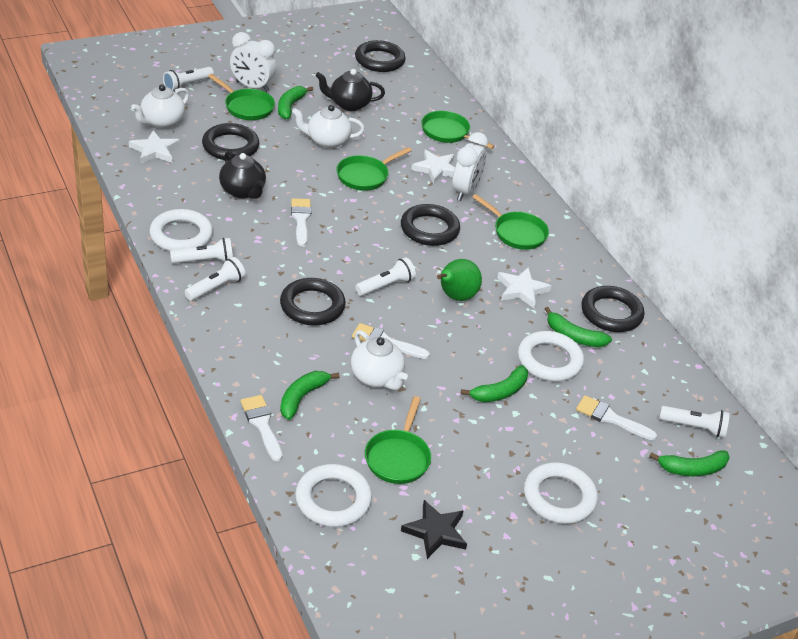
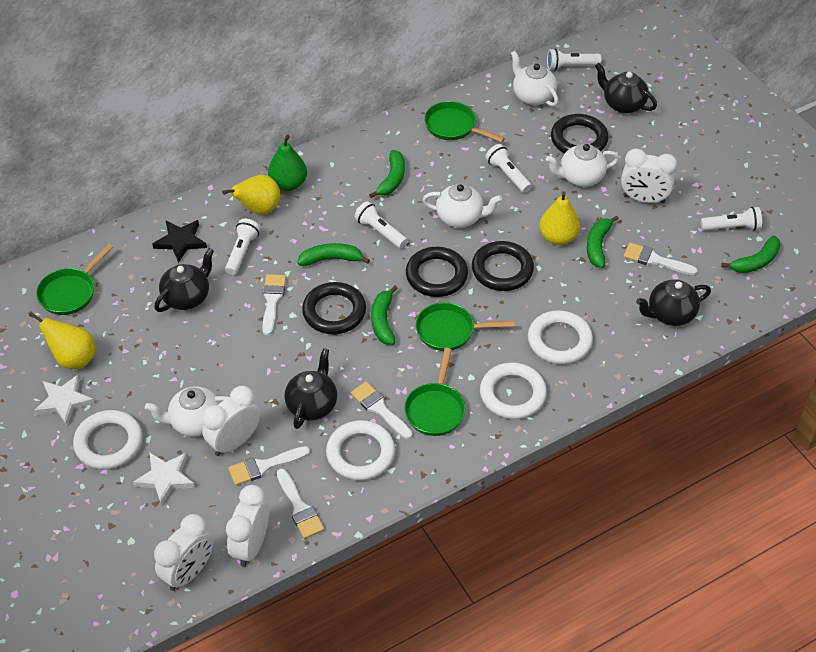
black ring: 5 -> 4
black teapot: 2 -> 4
green pan: 5 -> 4
white brush: 4 -> 5
white clock: 2 -> 4
white star: 3 -> 2
white teapot: 3 -> 4
yellow pear: 0 -> 3

